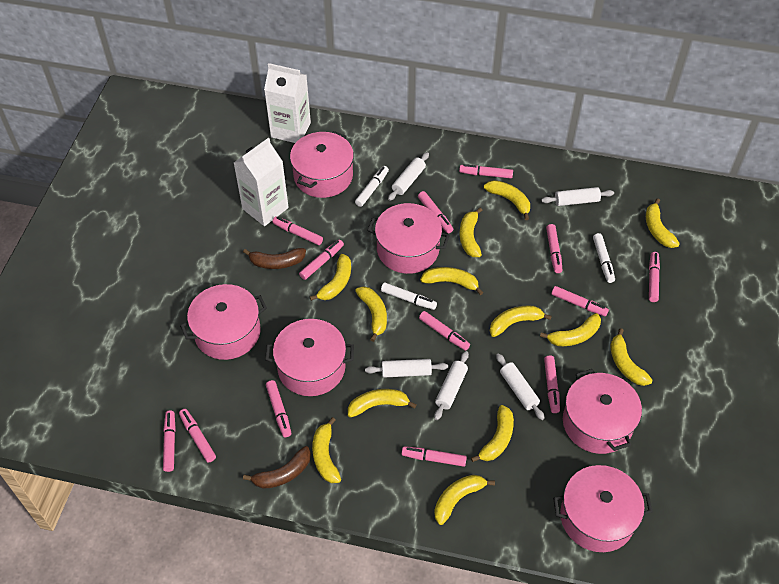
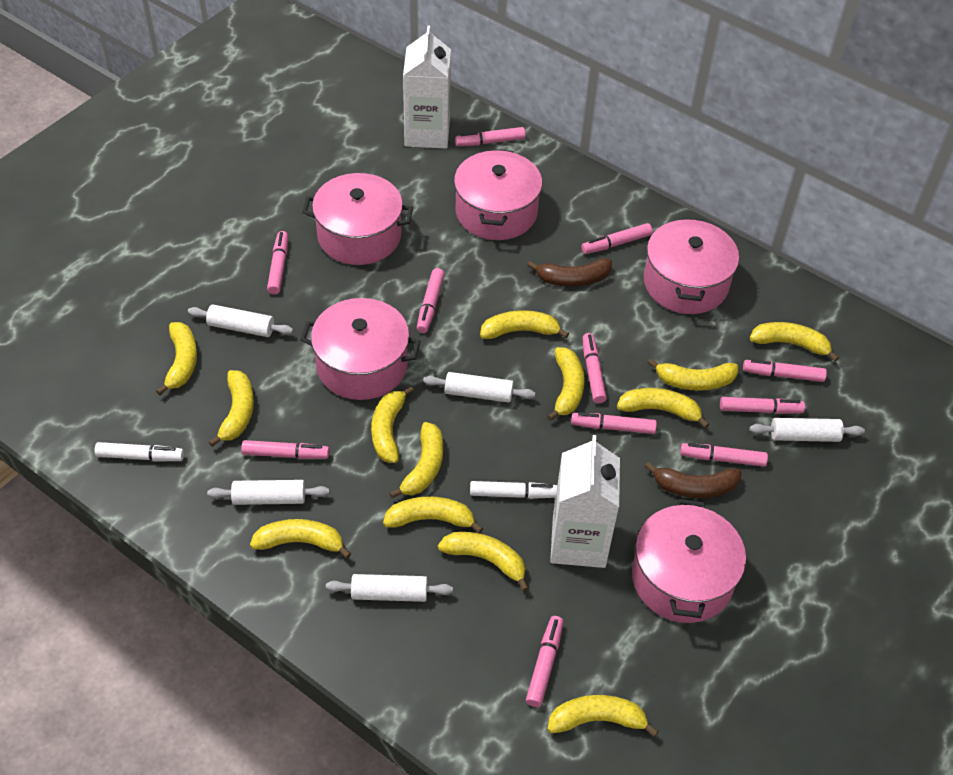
pink marker: 13 -> 11
pink pot: 6 -> 5
white marker: 3 -> 2

